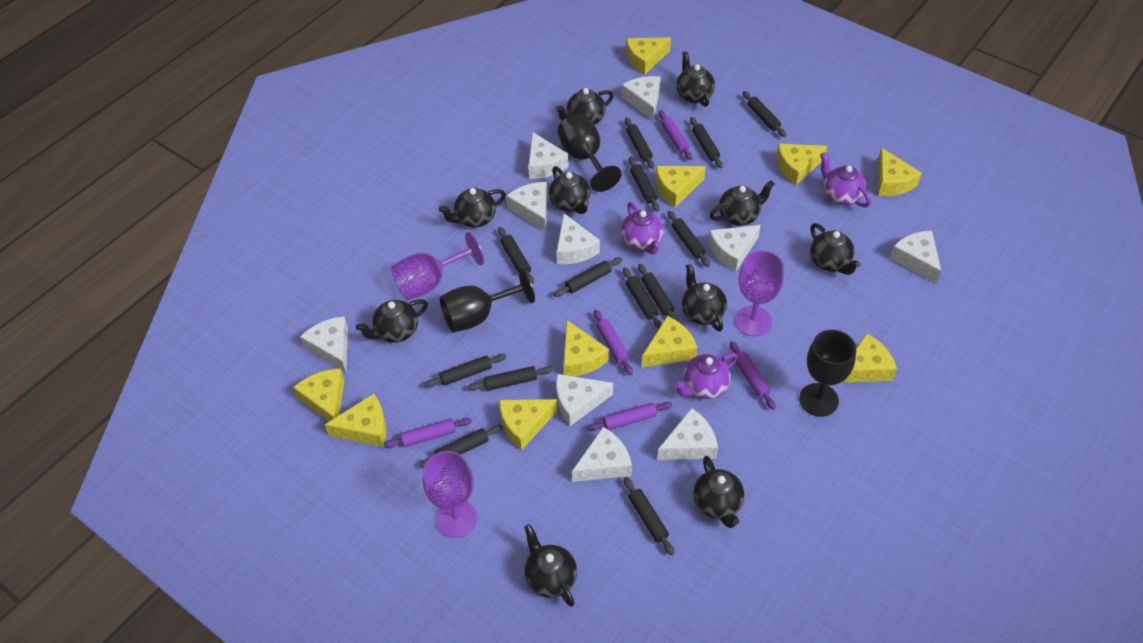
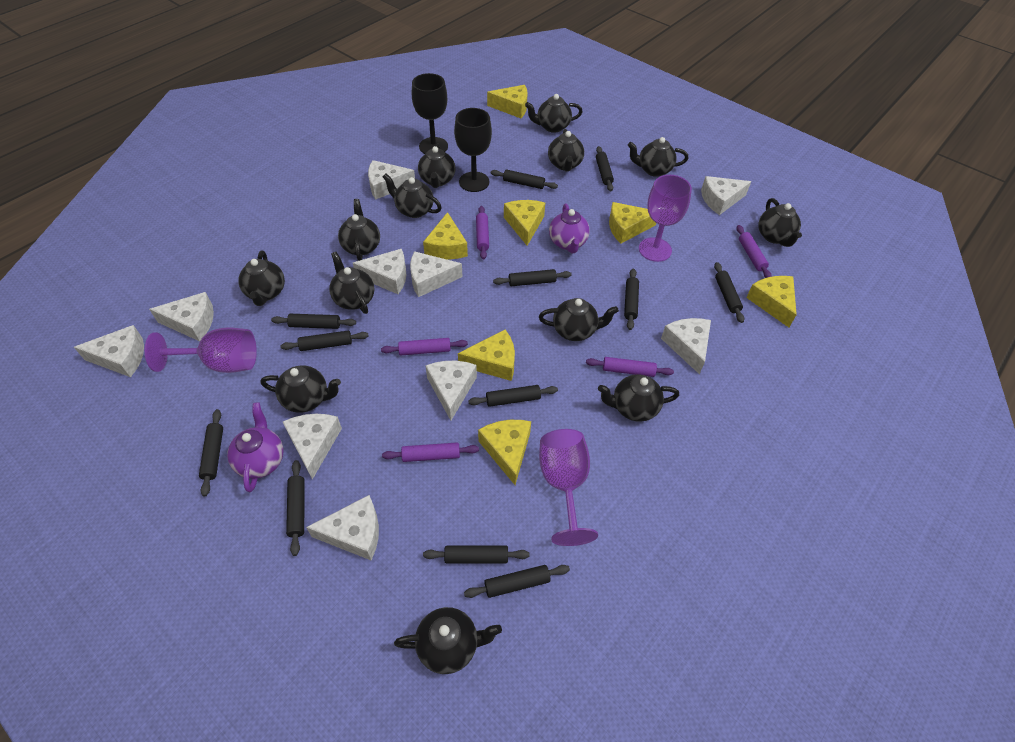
black goblet: 3 -> 2
black rolling pin: 13 -> 12
black teapot: 10 -> 13
purple teapot: 3 -> 2
yellow cheese: 10 -> 7

